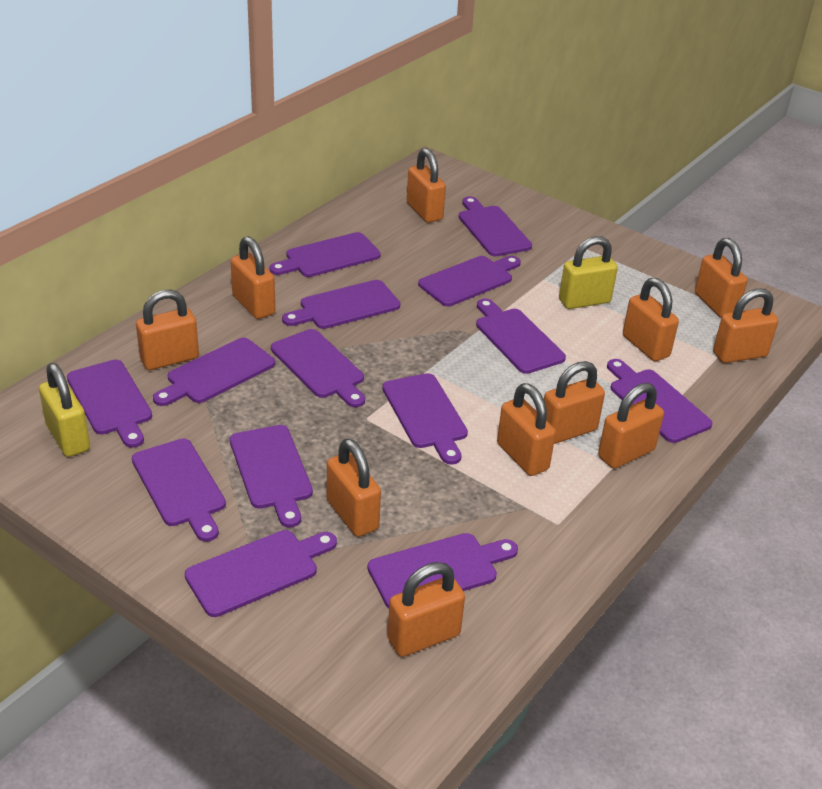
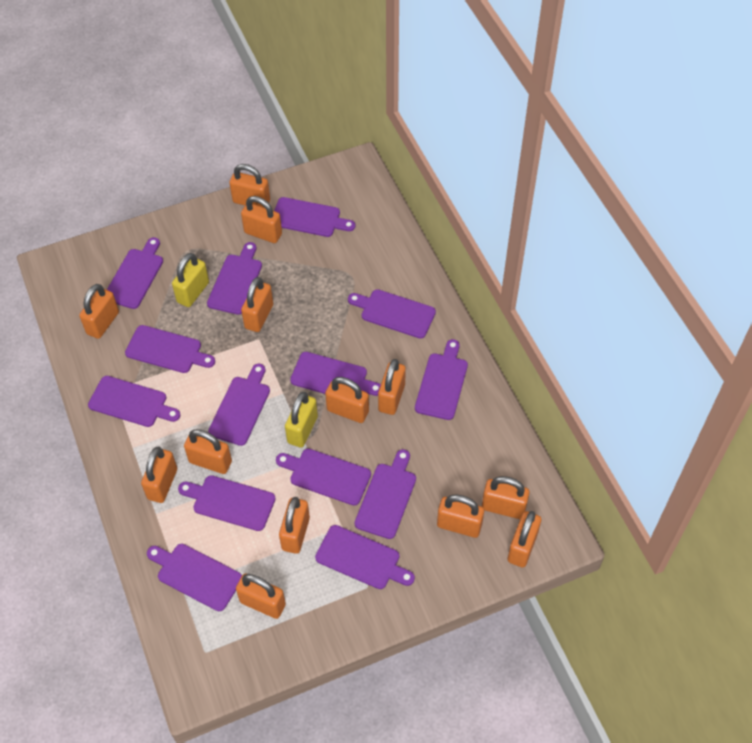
orange padlock: 11 -> 13

